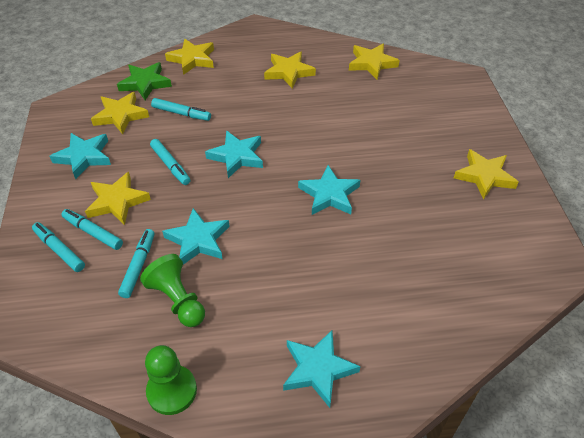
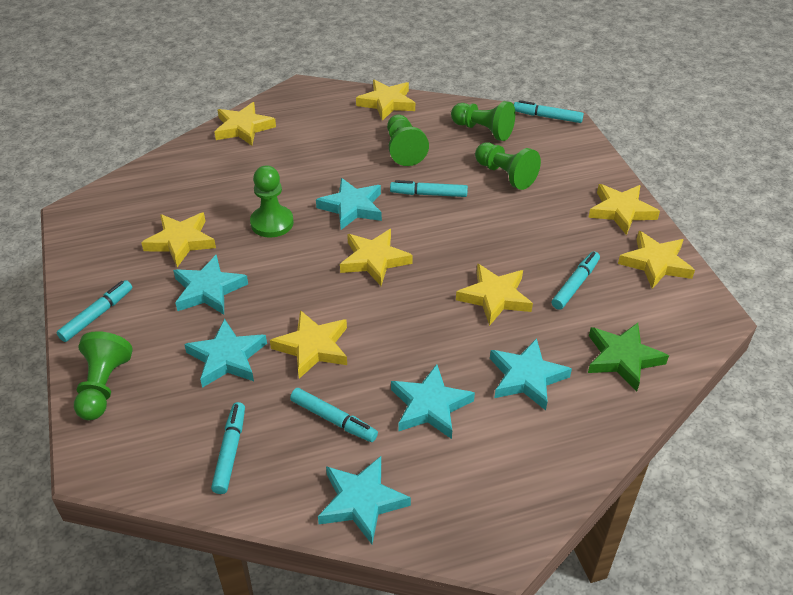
green pawn: 2 -> 5
turquoise marker: 5 -> 6
turquoise star: 5 -> 6
yellow star: 6 -> 8

